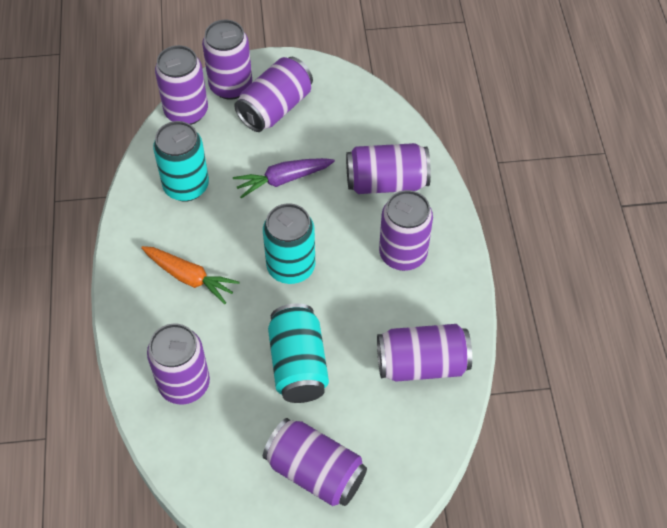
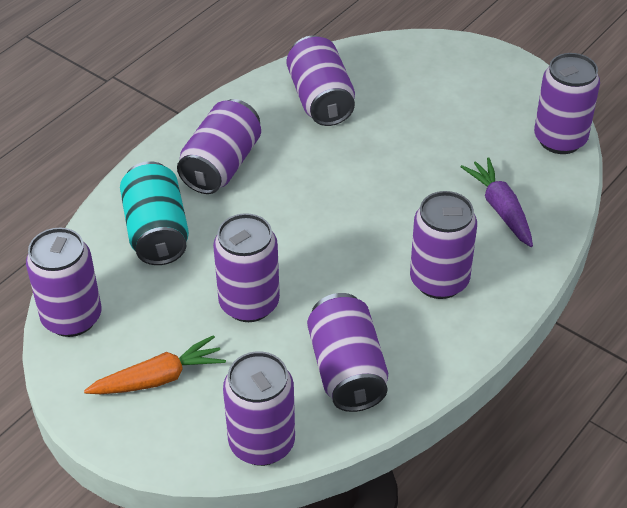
turquoise can: 3 -> 1

